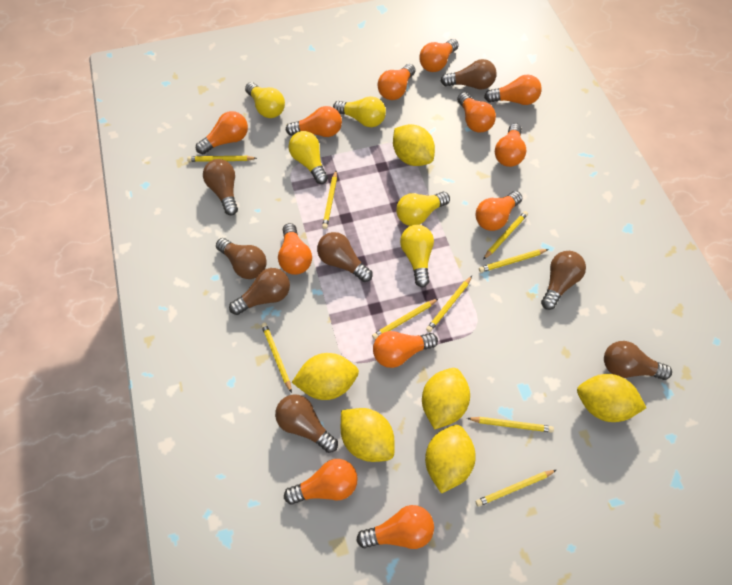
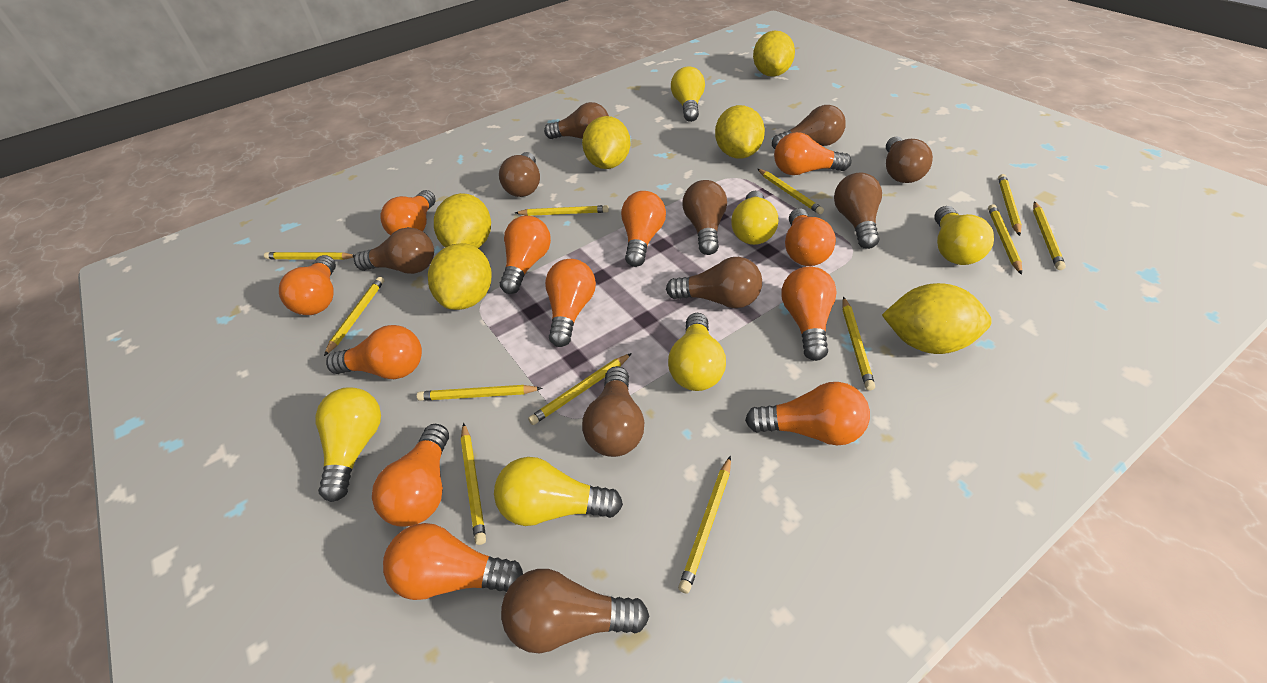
brown light bulb: 8 -> 10
yellow light bulb: 5 -> 6
yellow pencil: 9 -> 12

